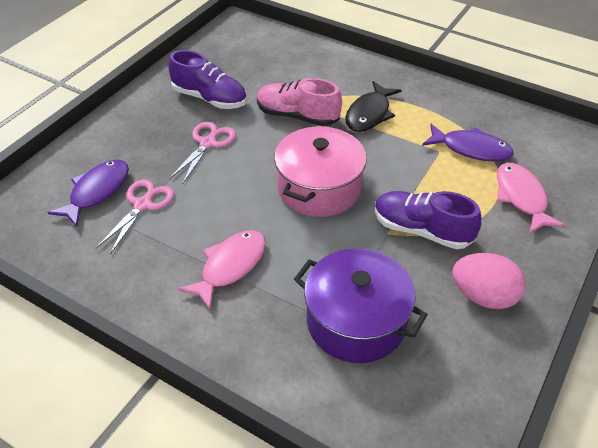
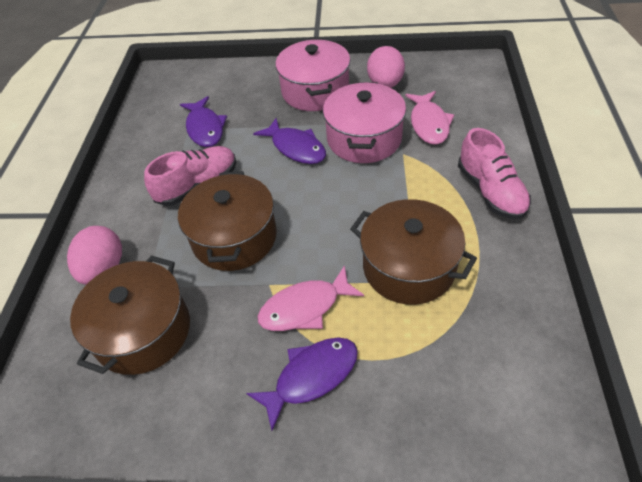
black fish: 1 -> 0
brown pot: 0 -> 3
pink egg: 1 -> 2
pink pot: 1 -> 2
pink scissors: 2 -> 0
pink shoe: 1 -> 2
purple fish: 2 -> 3
purple pot: 1 -> 0
purple shoe: 2 -> 0

